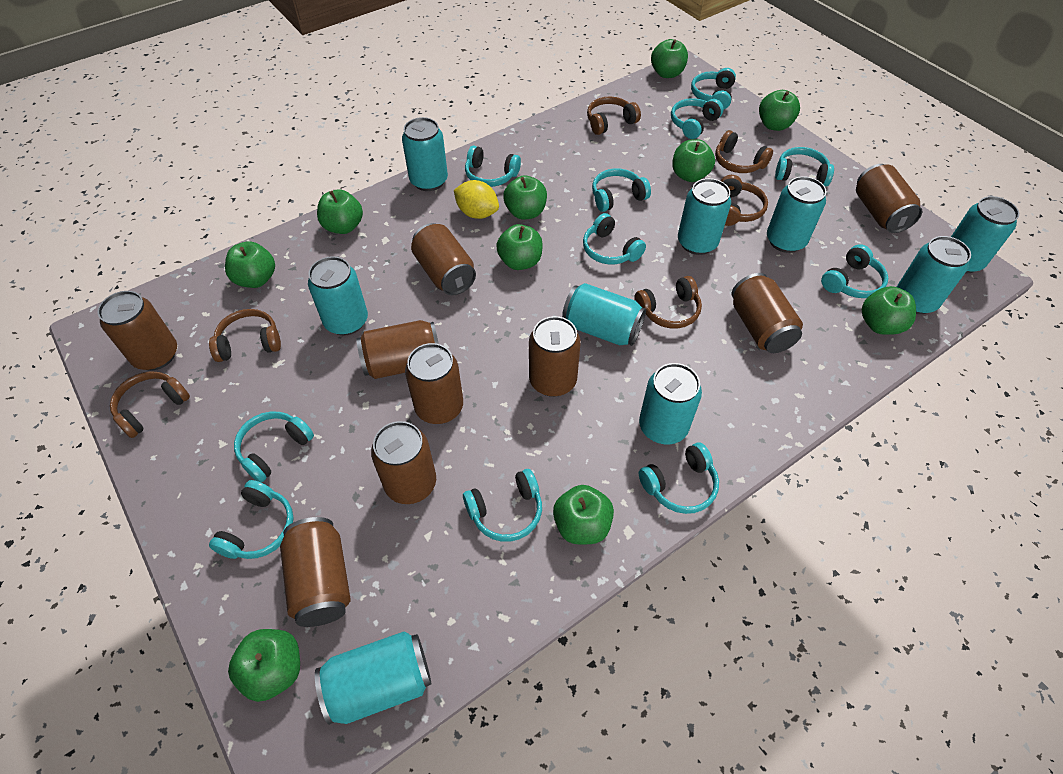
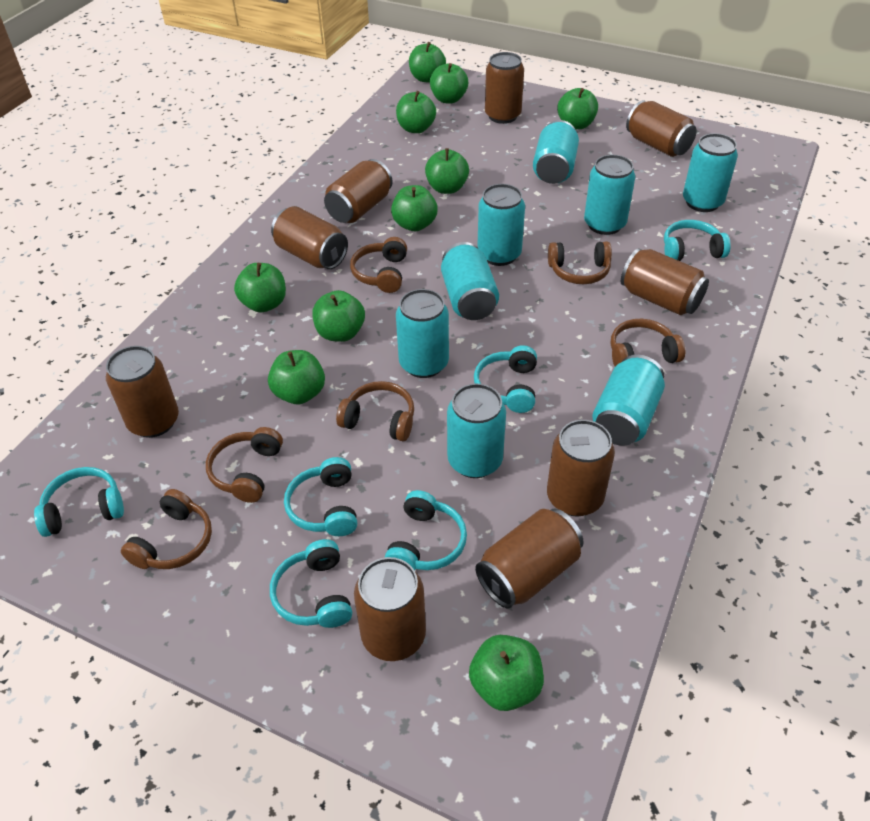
turquoise can: 9 -> 8
turquoise headphones: 11 -> 6
yellow lemon: 1 -> 0

